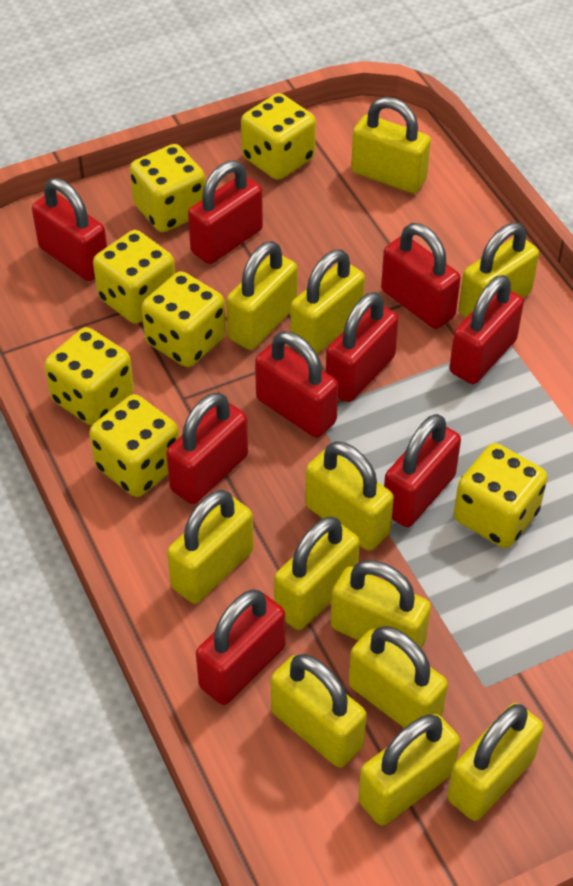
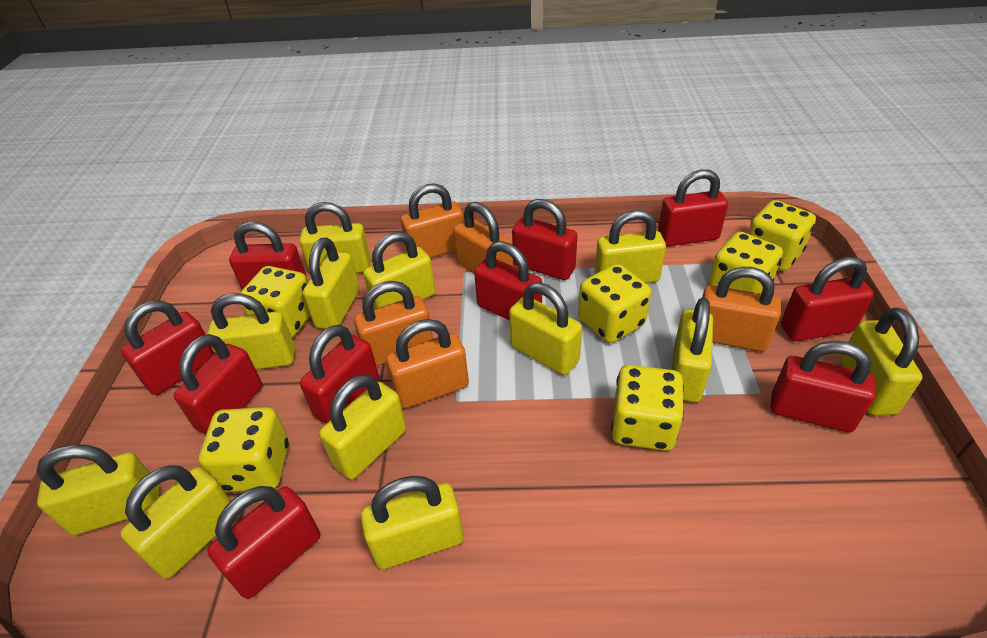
orange padlock: 0 -> 5
red padlock: 9 -> 10
yellow dice: 7 -> 6

